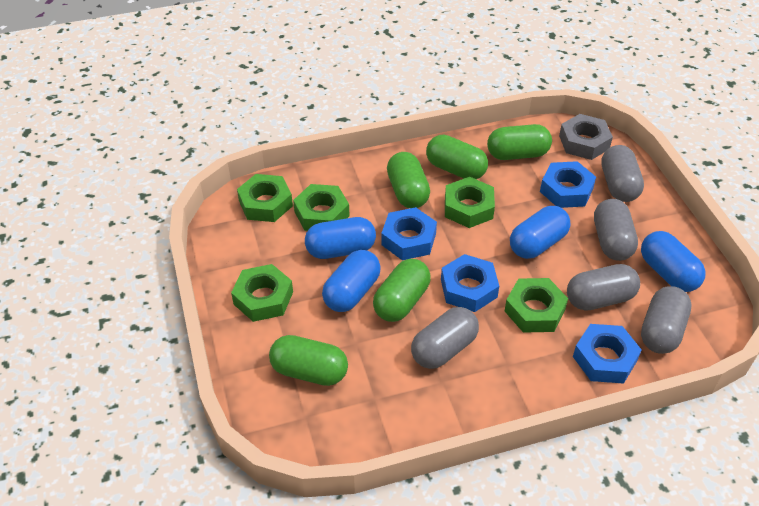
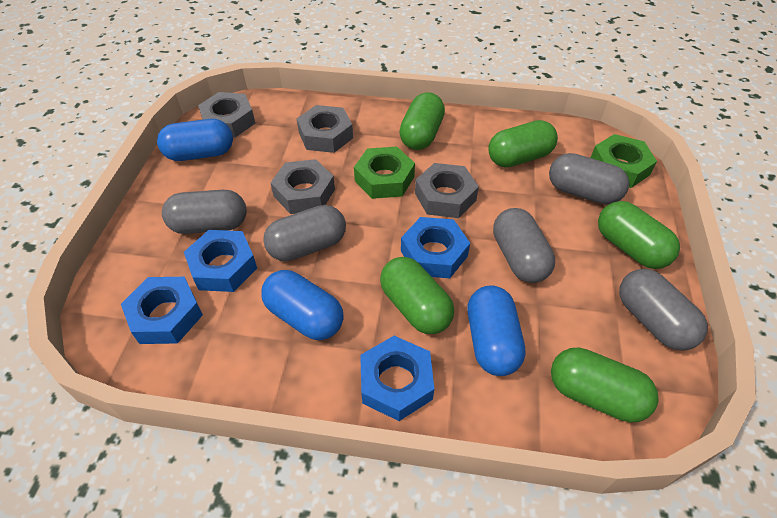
blue capsule: 4 -> 3
green nut: 5 -> 2
grey nut: 1 -> 4

